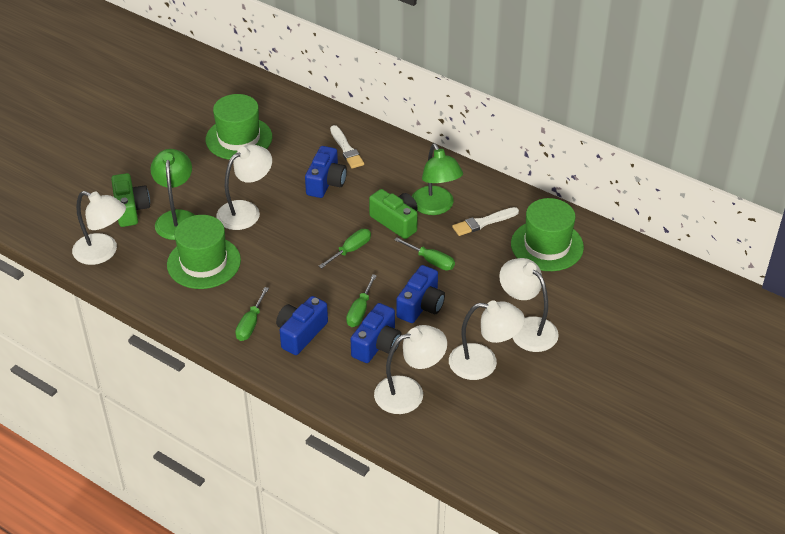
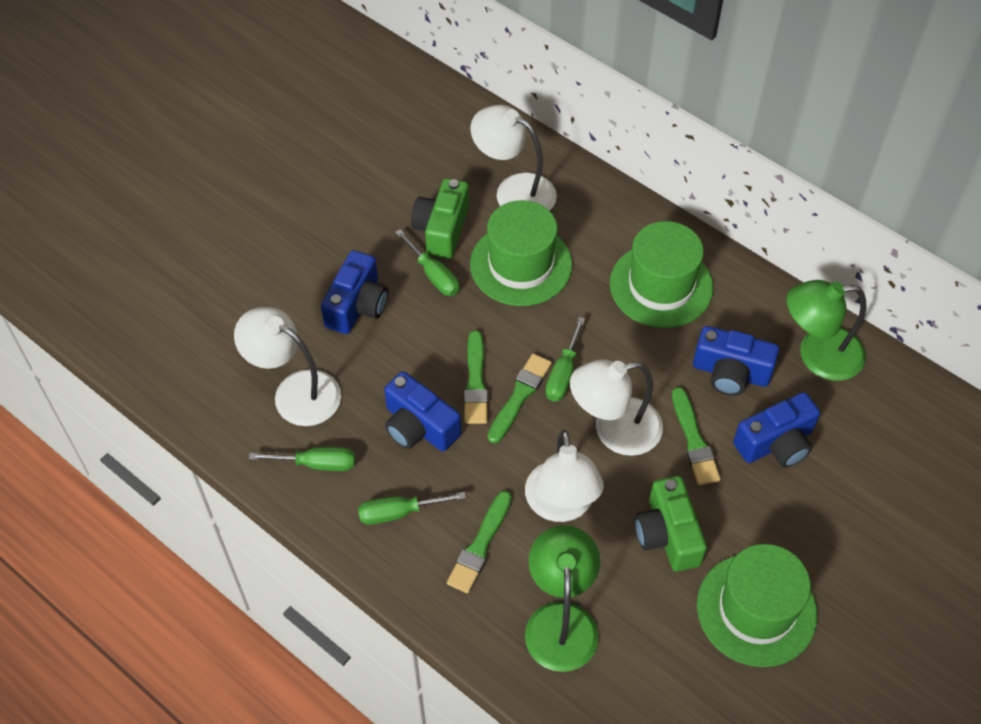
green brush: 0 -> 4
white brush: 2 -> 0
white lamp: 5 -> 4

